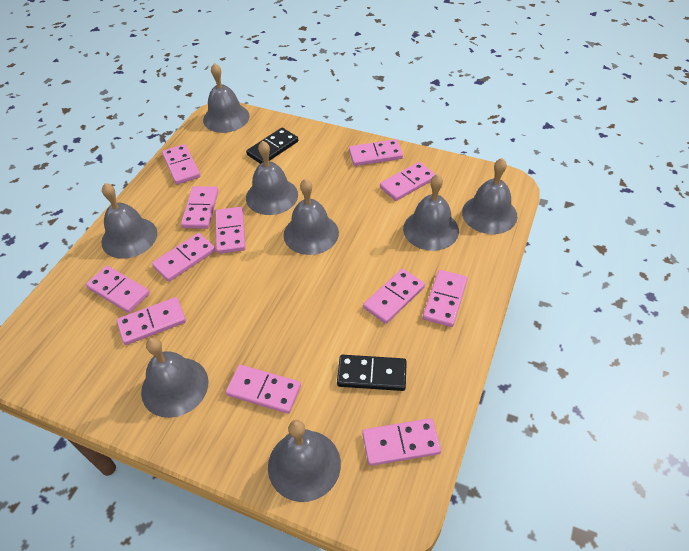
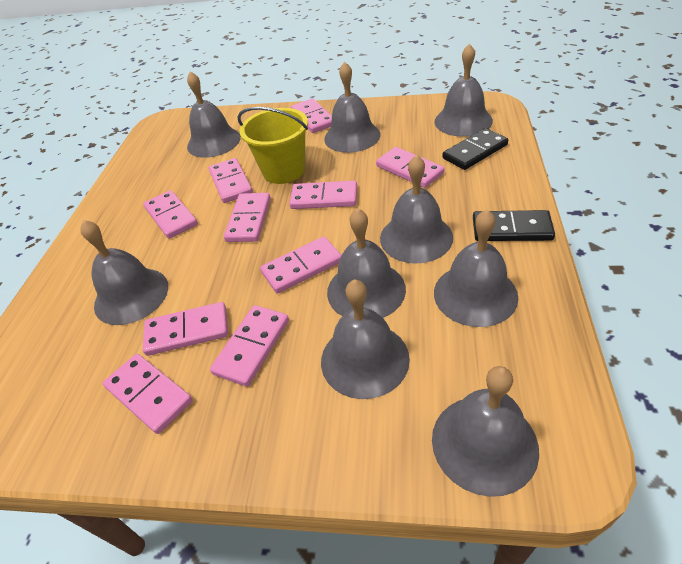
grey bell: 8 -> 9
pink domino: 12 -> 10
yellow bucket: 0 -> 1

